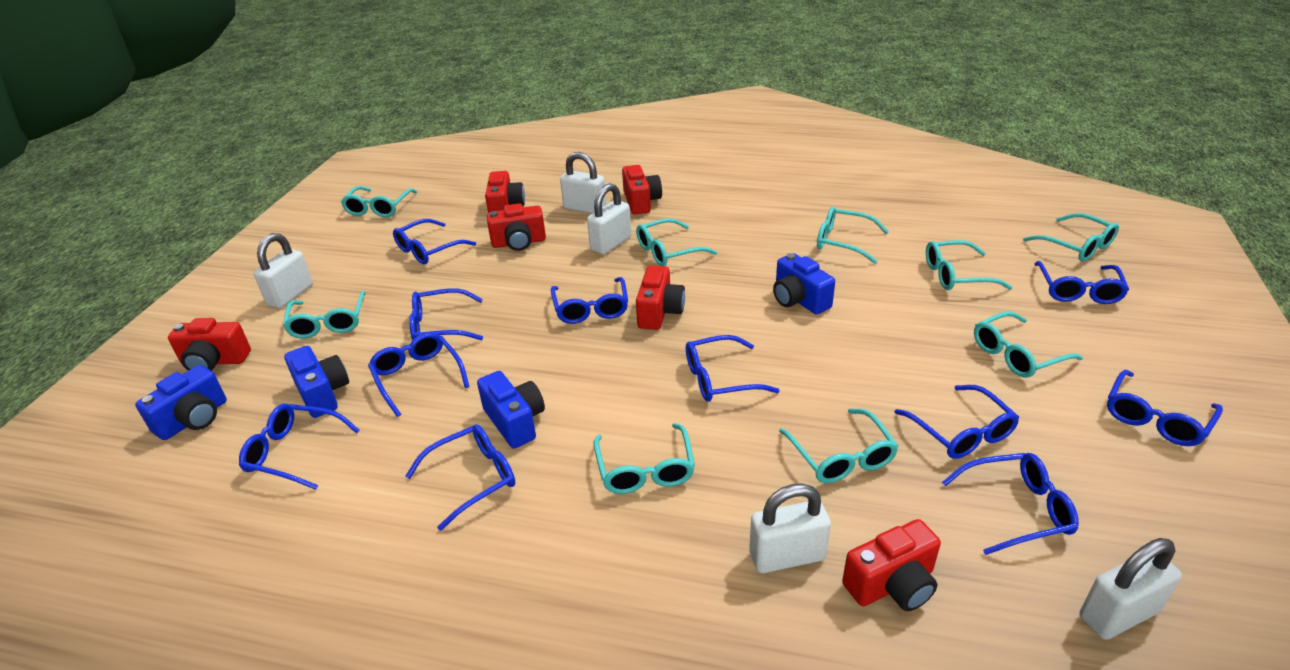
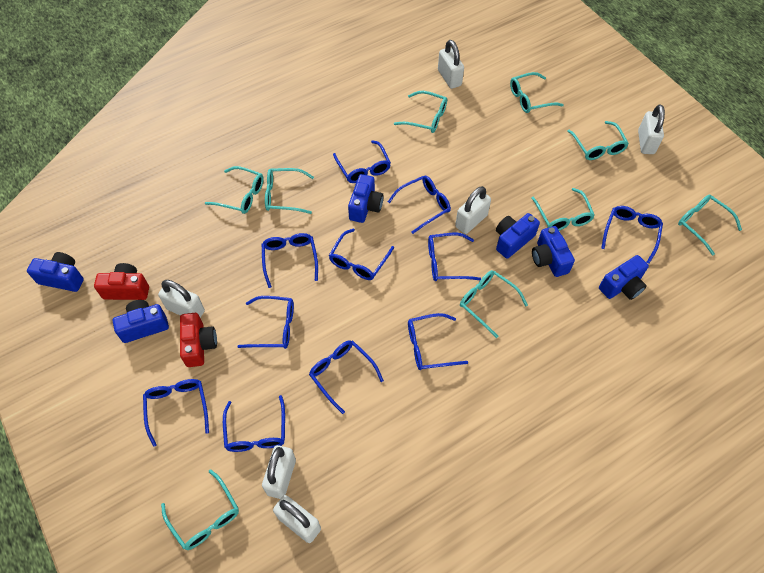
blue camera: 4 -> 6
red camera: 6 -> 2
white padlock: 5 -> 6

